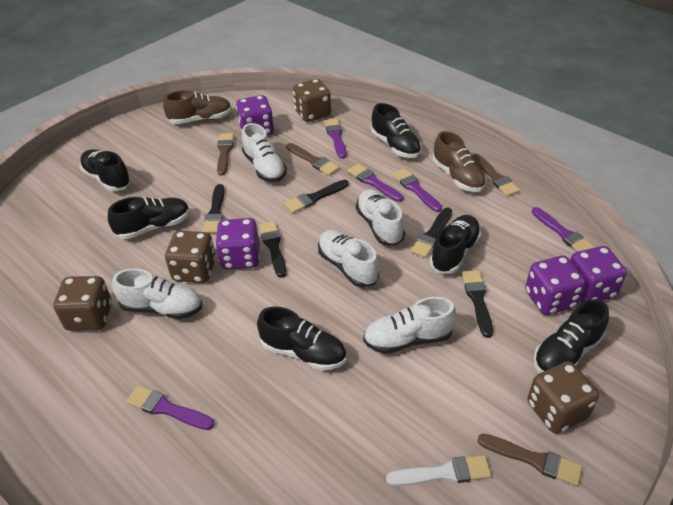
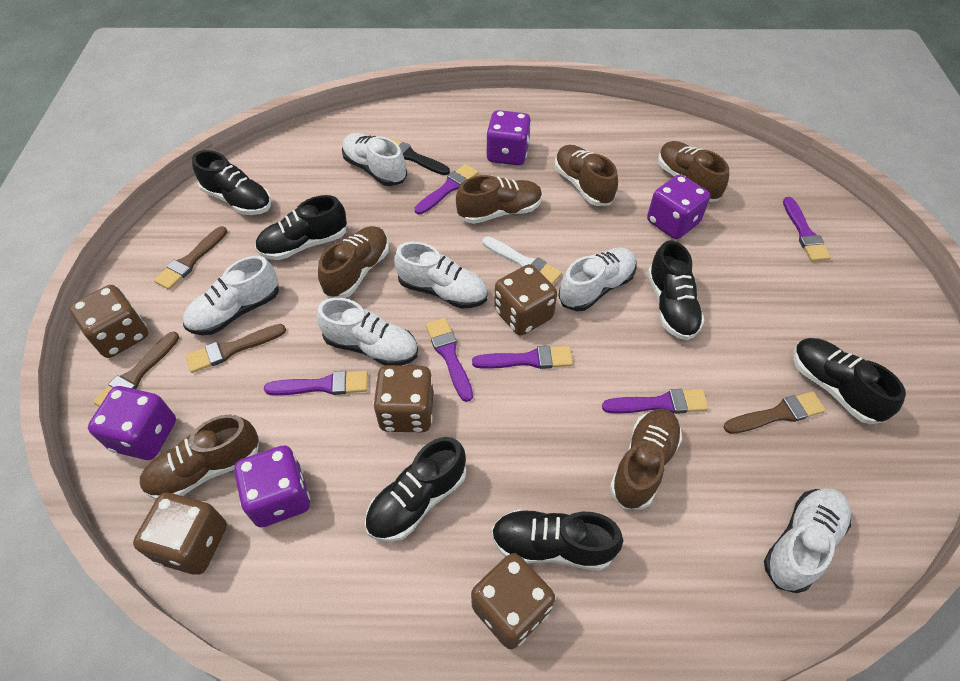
black brush: 5 -> 1
brown dice: 4 -> 5
brown shoe: 2 -> 6
purple brush: 5 -> 6
white shoe: 5 -> 6

